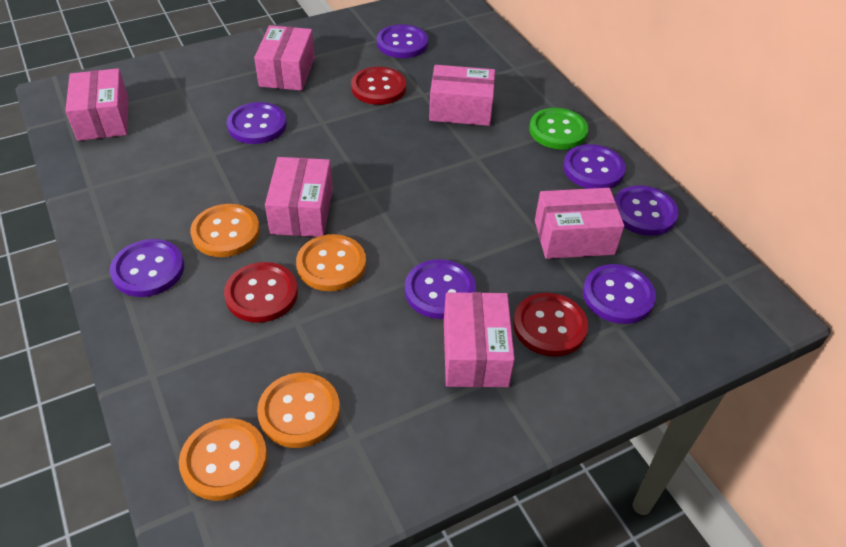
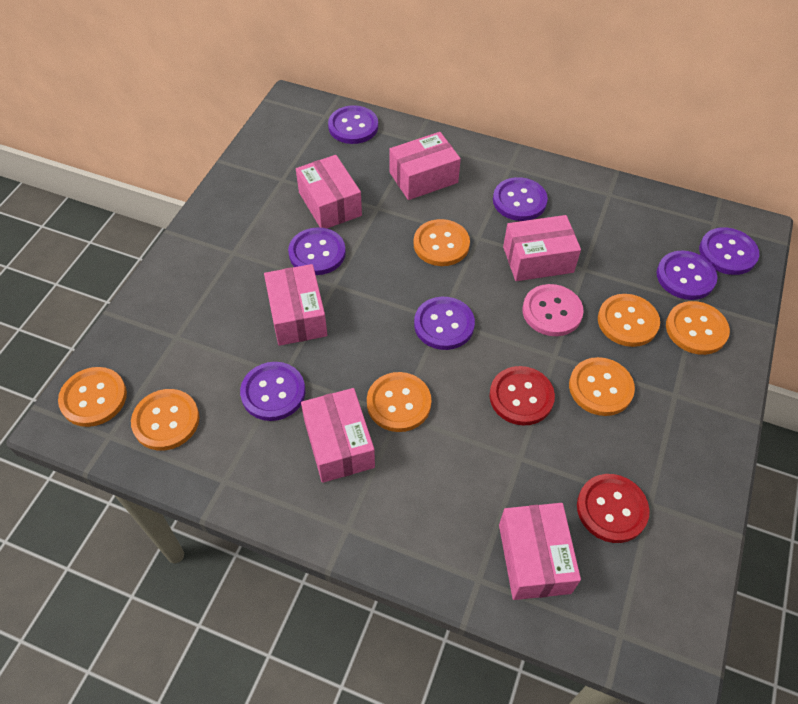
green button: 1 -> 0
orange button: 4 -> 7
pink button: 0 -> 1
red button: 3 -> 2

